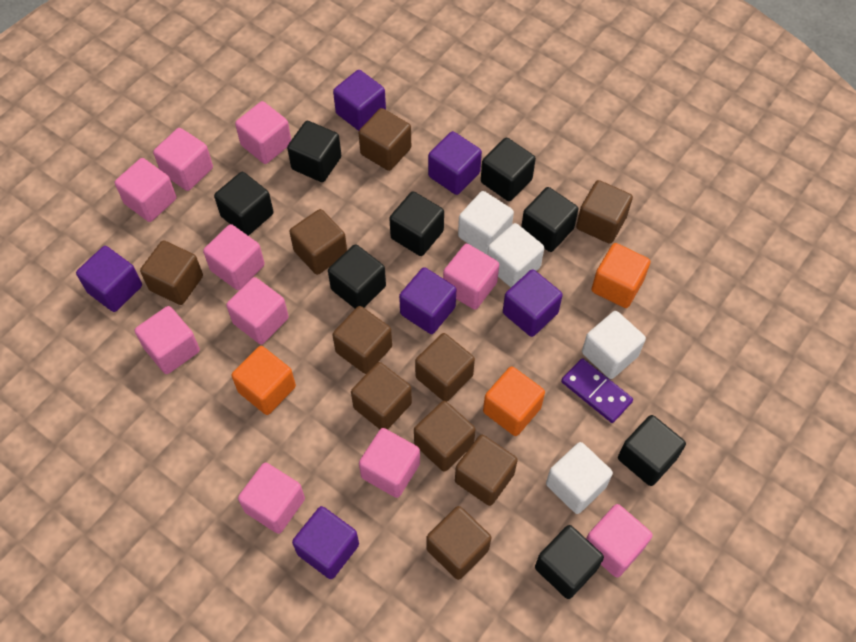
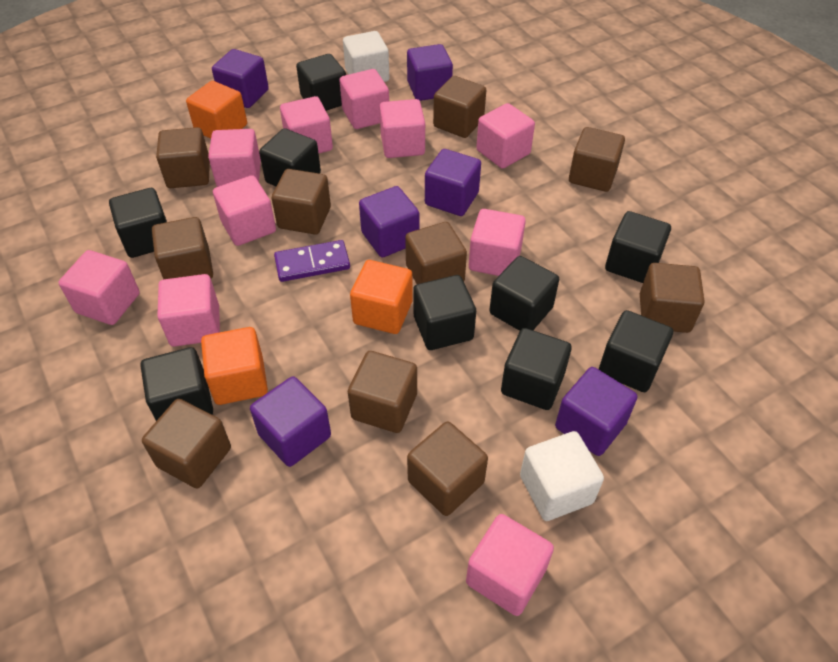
black cube: 8 -> 9
white cube: 4 -> 2

